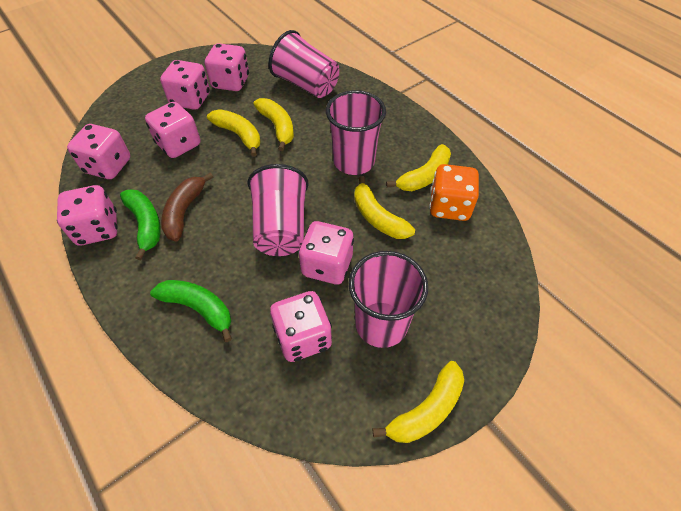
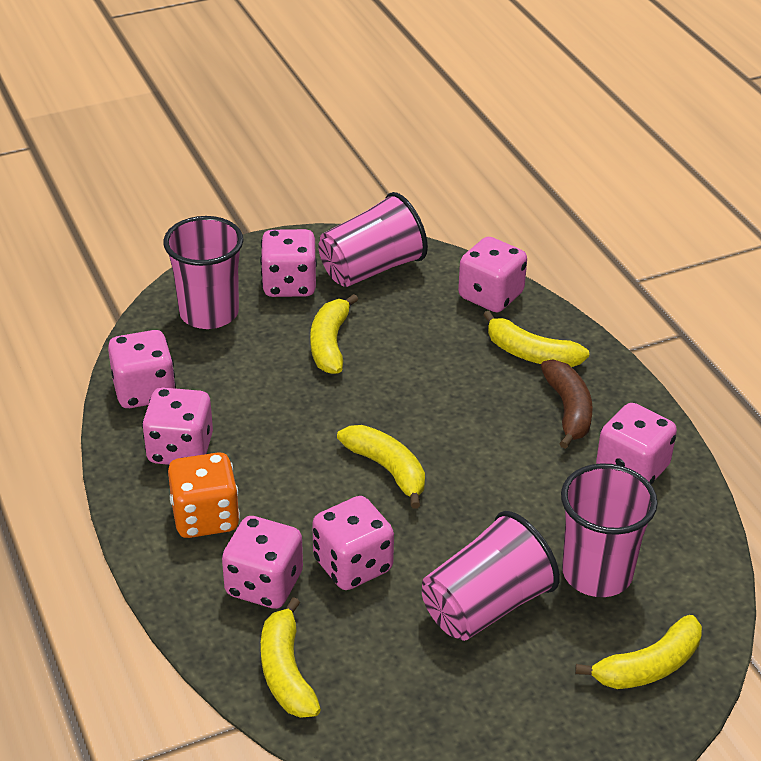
green banana: 2 -> 0

